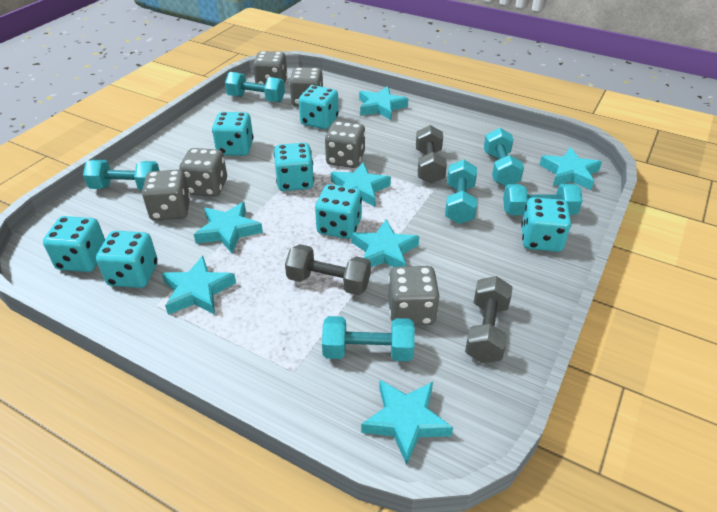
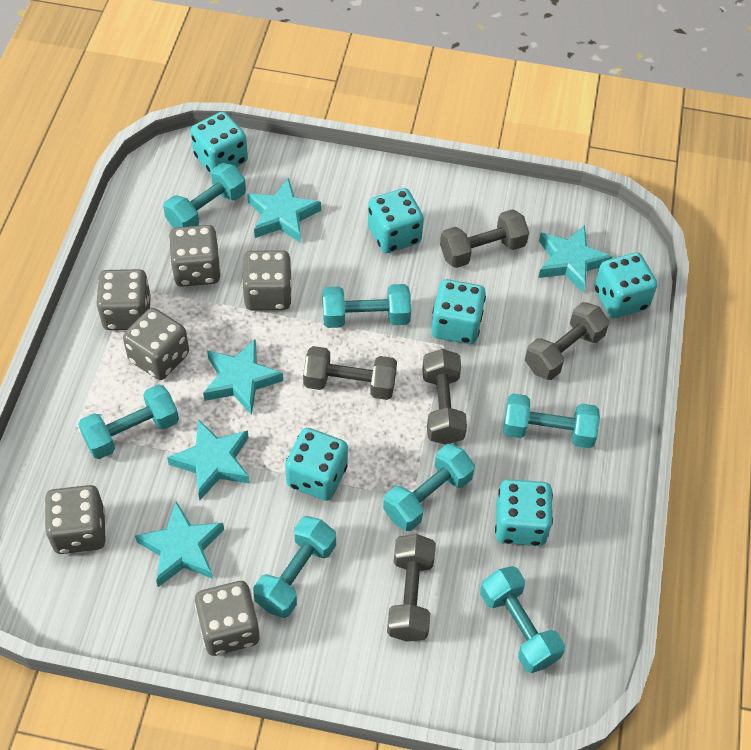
grey dumbbell: 3 -> 5
turquoise dice: 7 -> 6
turquoise dumbbell: 6 -> 7
turquoise star: 7 -> 5

